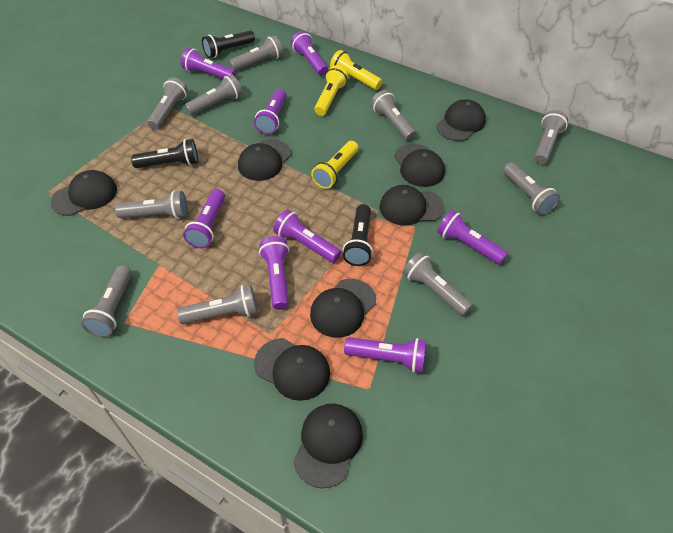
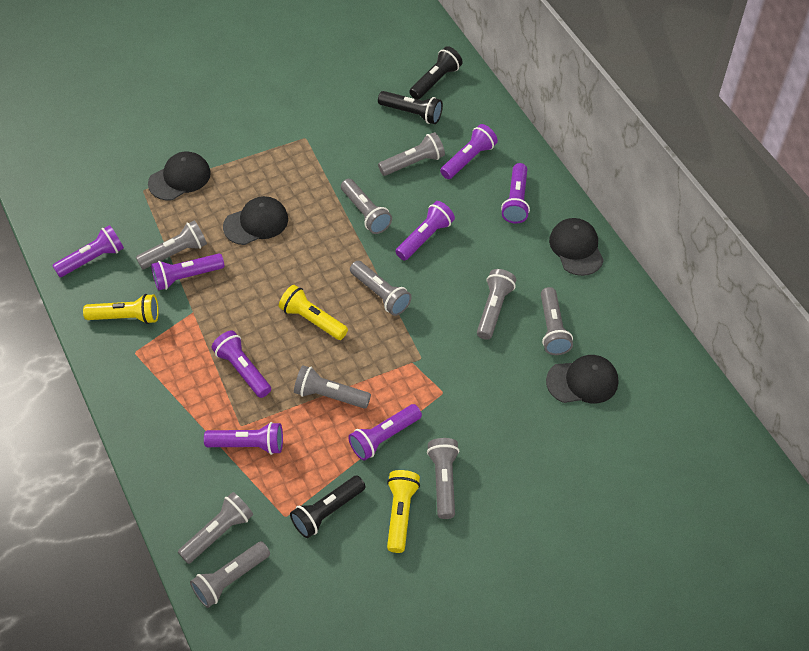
black cap: 8 -> 4

